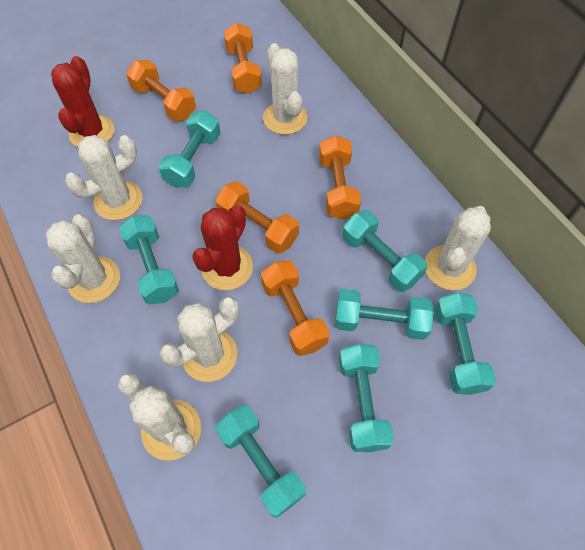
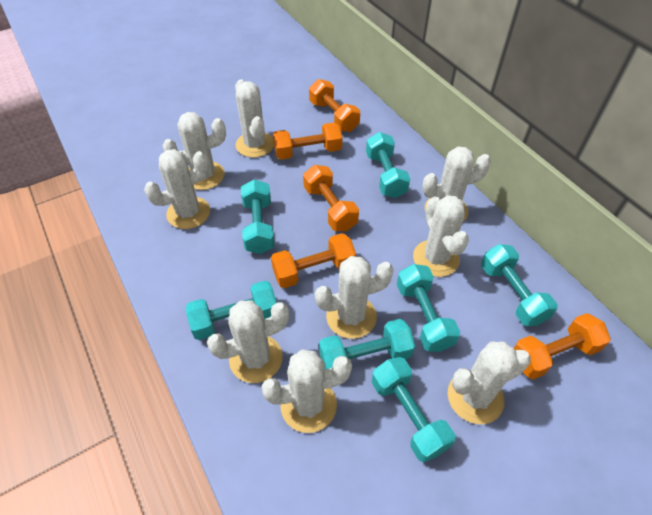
red cactus: 2 -> 0
white cactus: 6 -> 9

